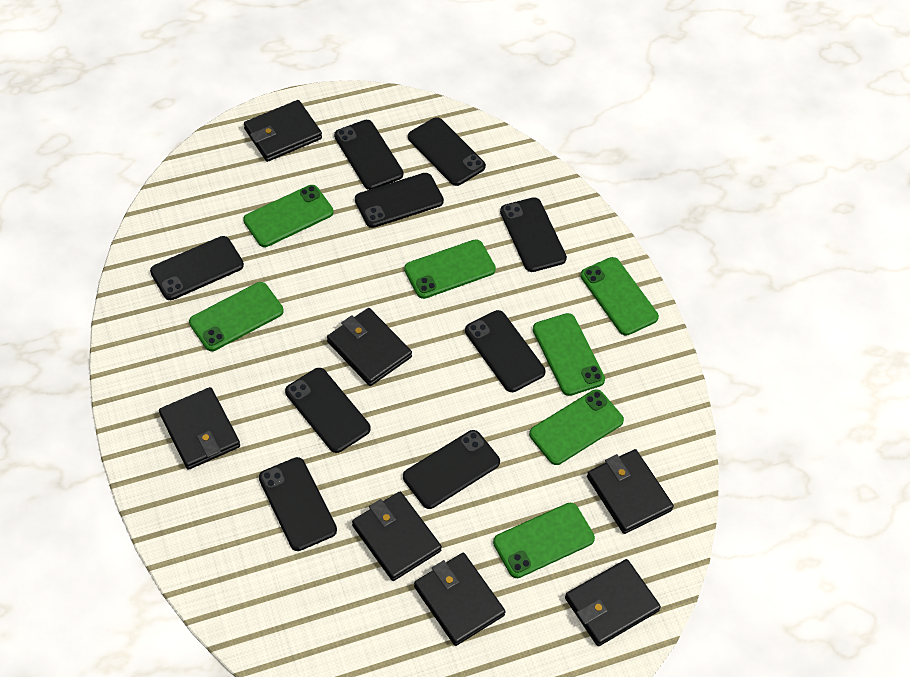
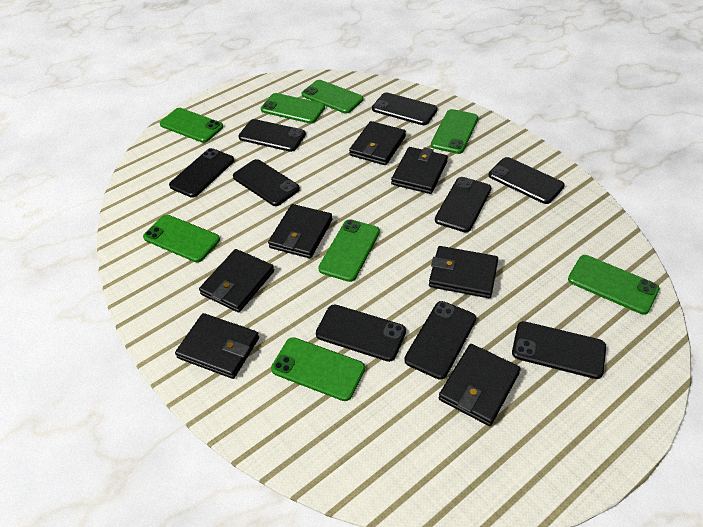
green phone: 7 -> 8

